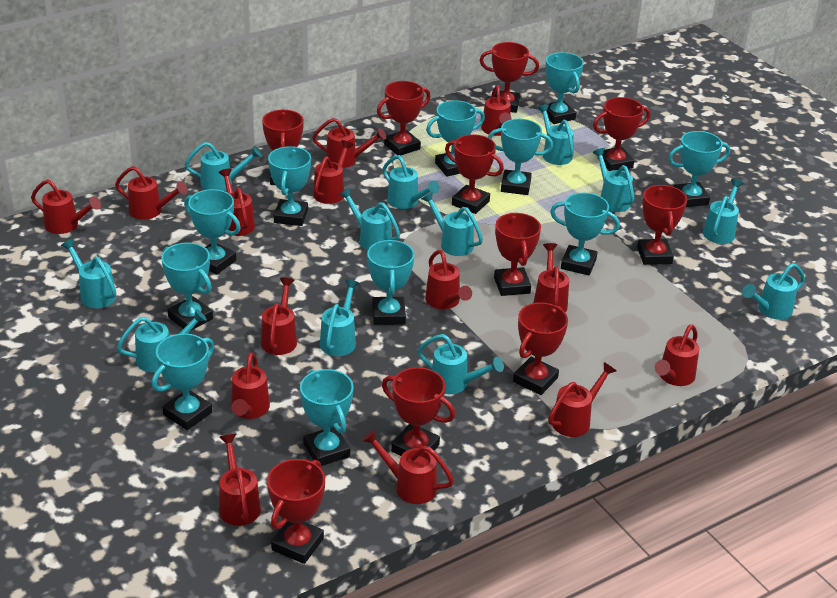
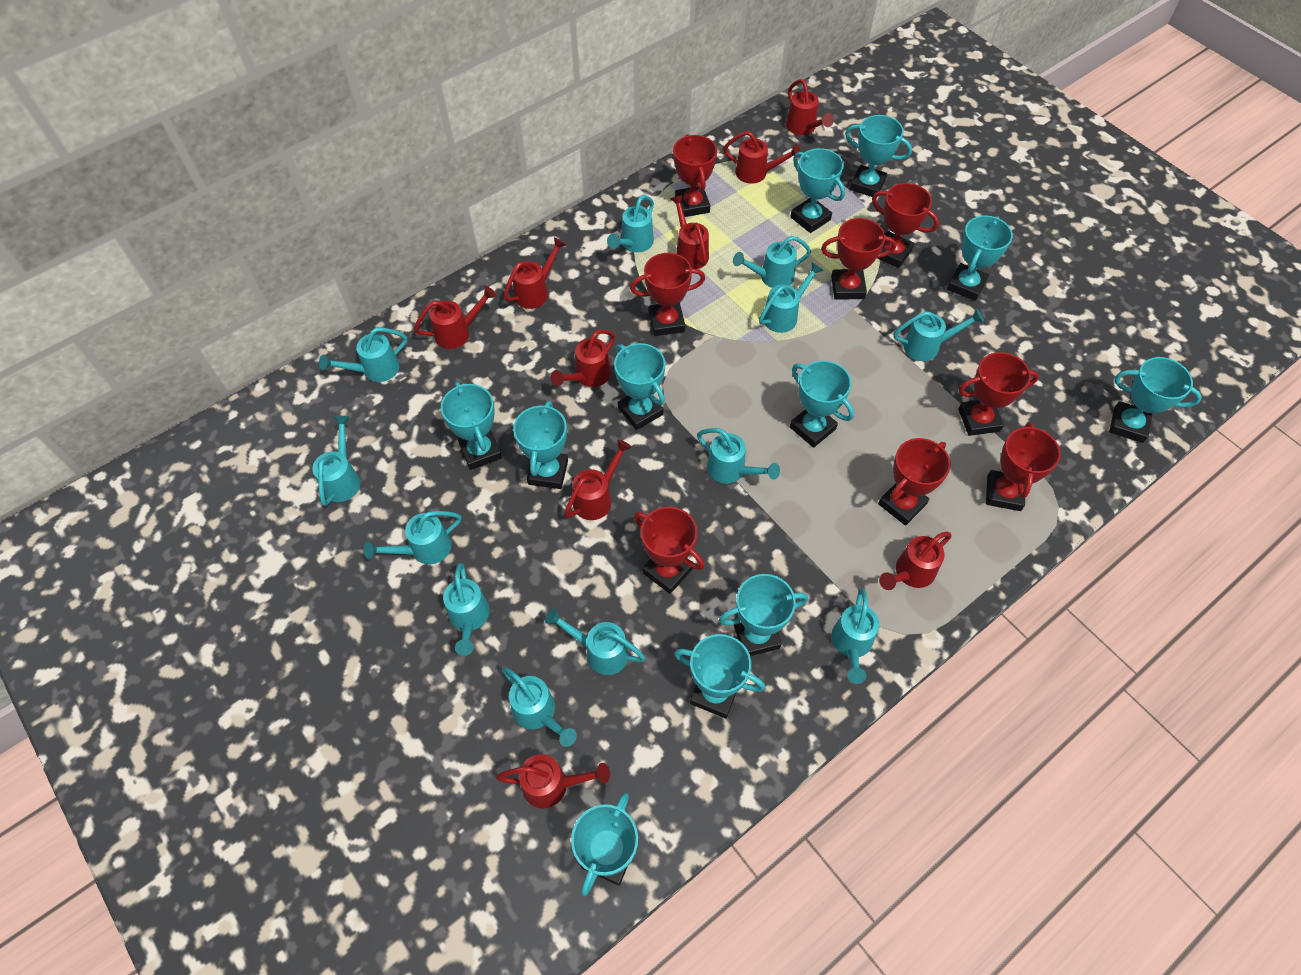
red trophy: 10 -> 8
red watering can: 14 -> 9

